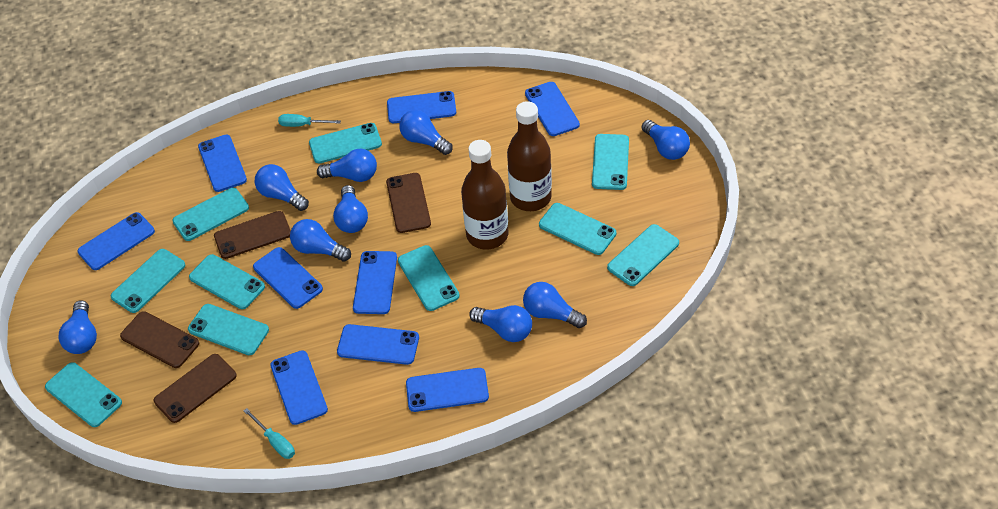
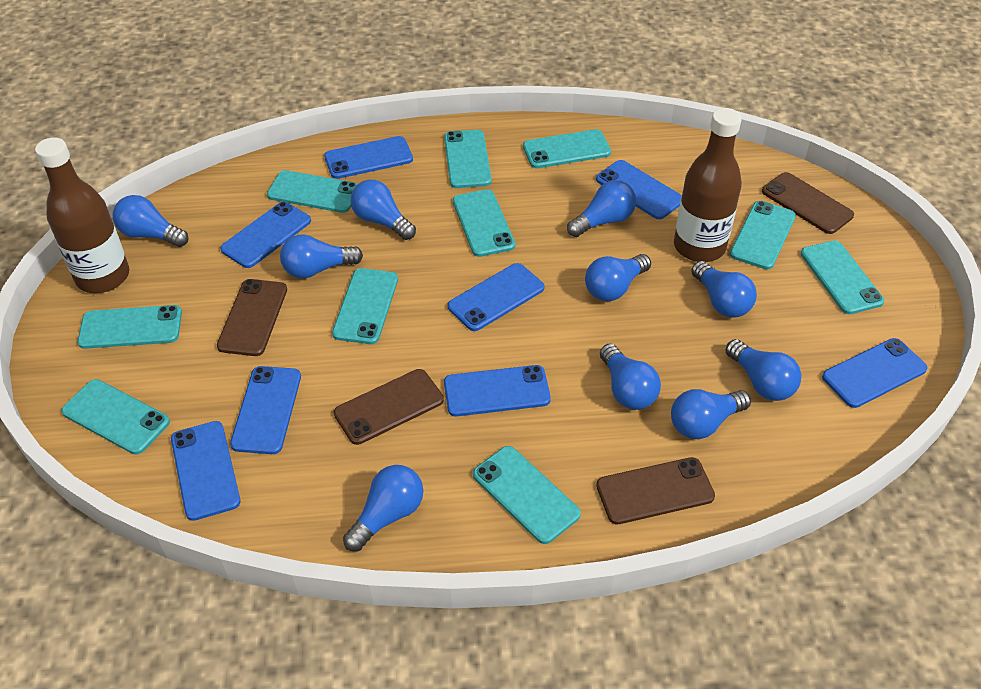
blue light bulb: 9 -> 10
blue phone: 9 -> 8
turquoise screwdriver: 2 -> 0

